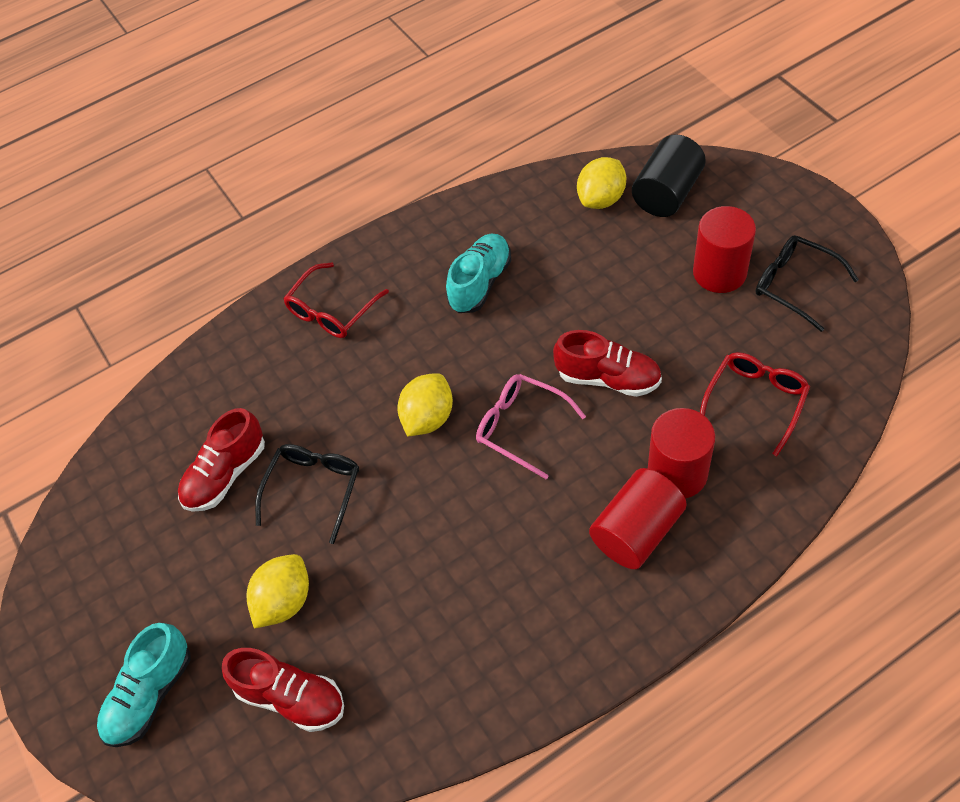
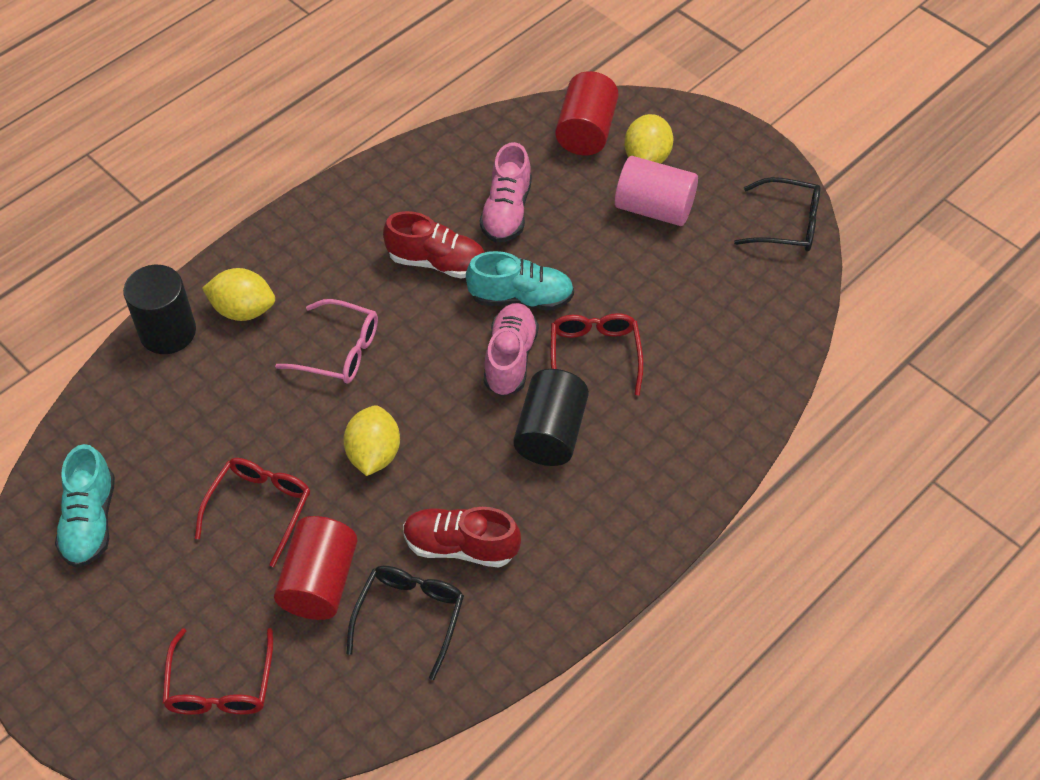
black cylinder: 1 -> 2
pink cylinder: 0 -> 1
pink shoe: 0 -> 2
red cylinder: 3 -> 2
red glasses: 2 -> 3
red shoe: 3 -> 2

